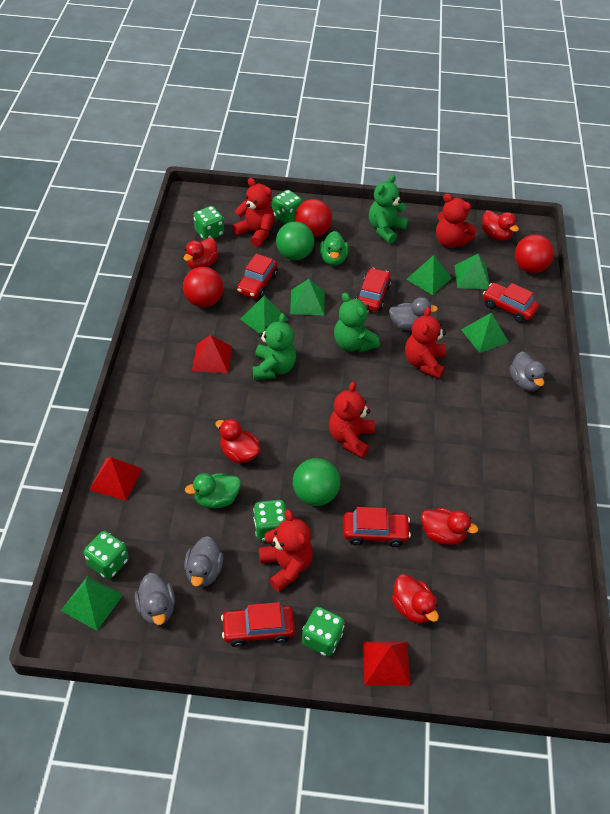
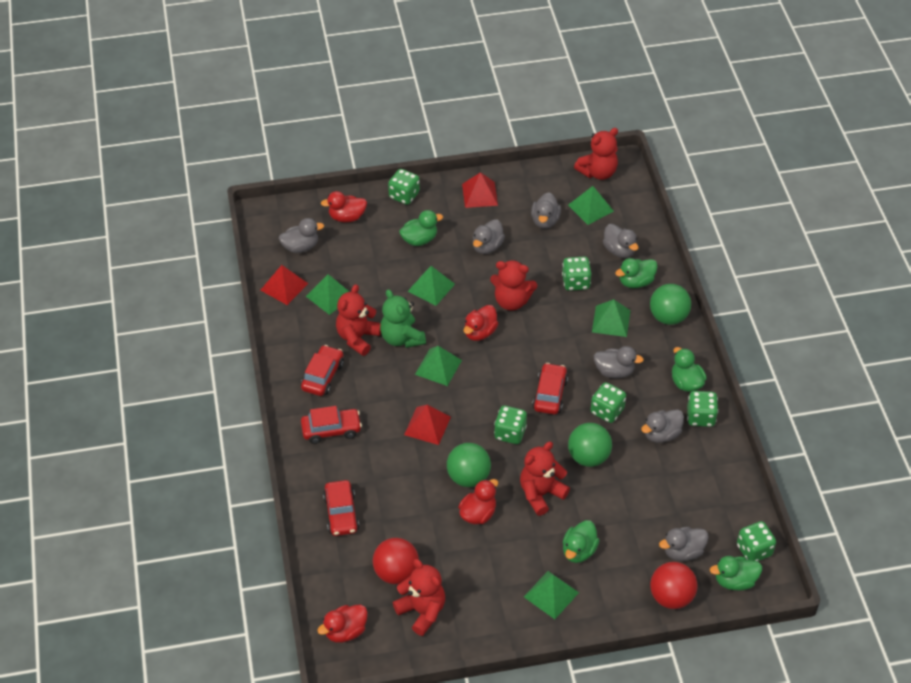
green ball: 2 -> 3
green dice: 5 -> 6
green duck: 2 -> 5
green teddy bear: 3 -> 1
grey duck: 4 -> 7
red ball: 3 -> 2
red car: 5 -> 4
red duck: 5 -> 4

